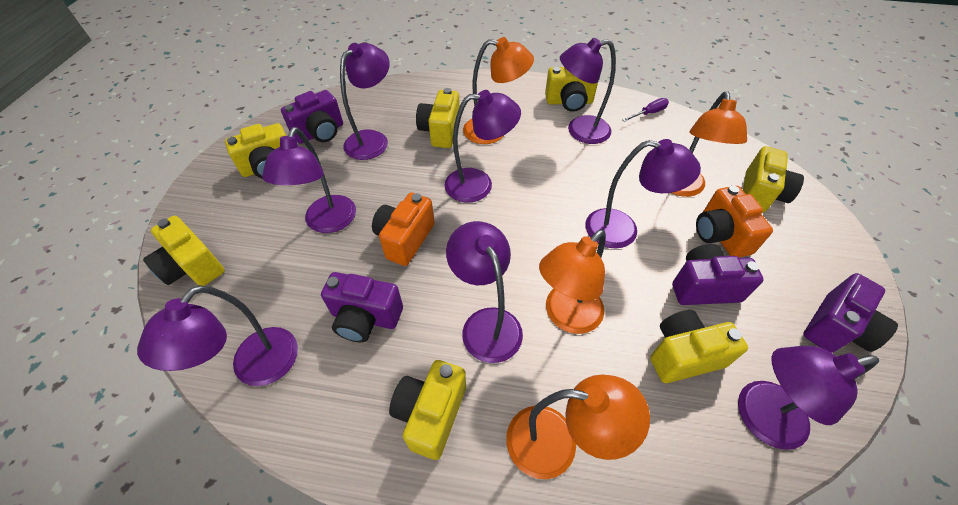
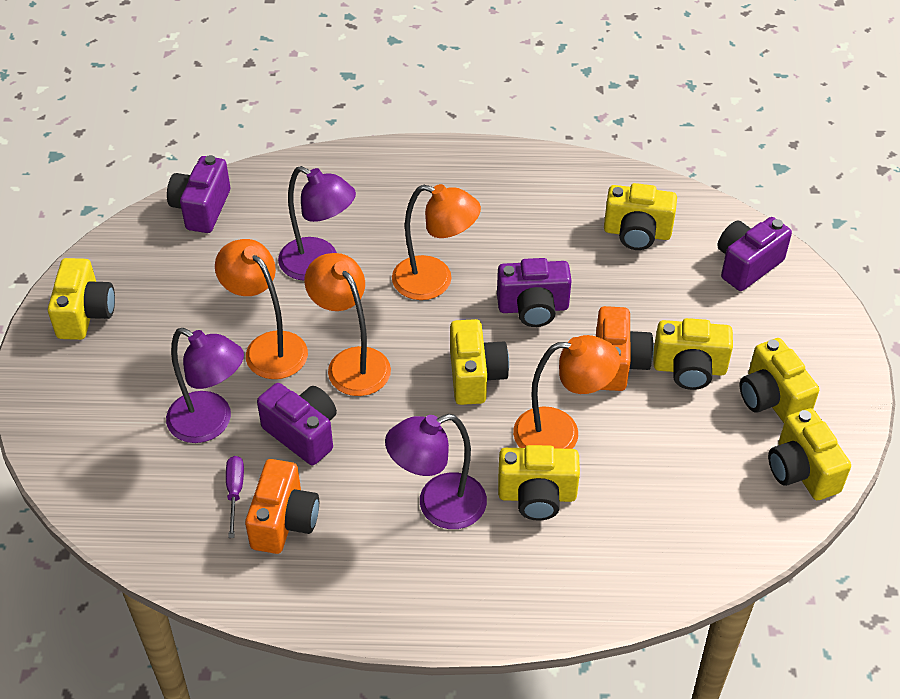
purple lamp: 8 -> 3

